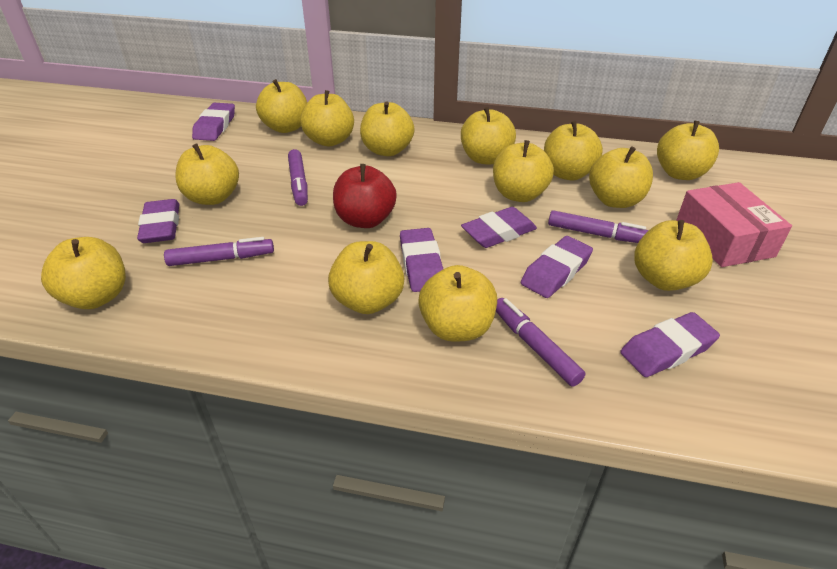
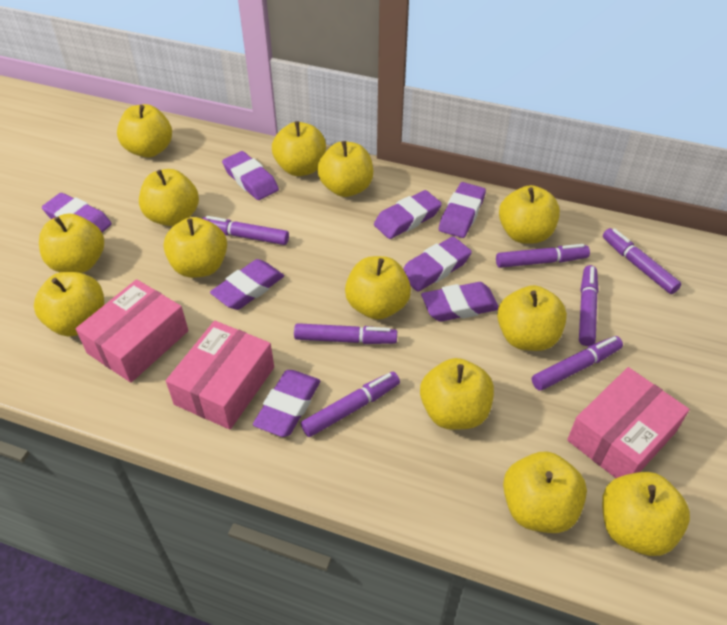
pink box: 1 -> 3
purple eraser: 6 -> 8
purple marker: 4 -> 7
red apple: 1 -> 0

